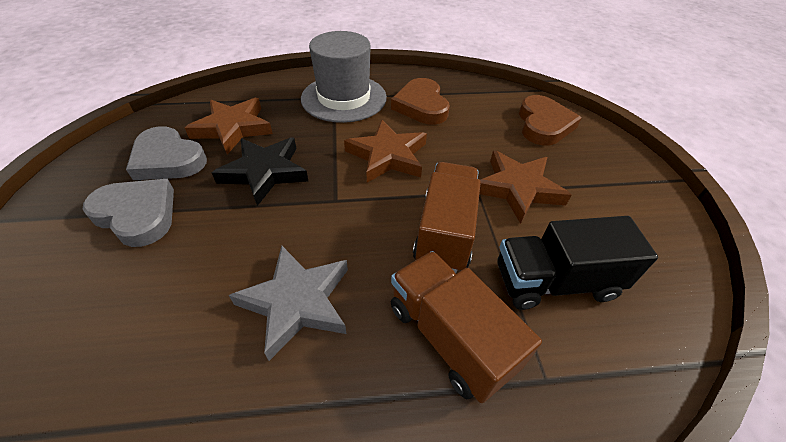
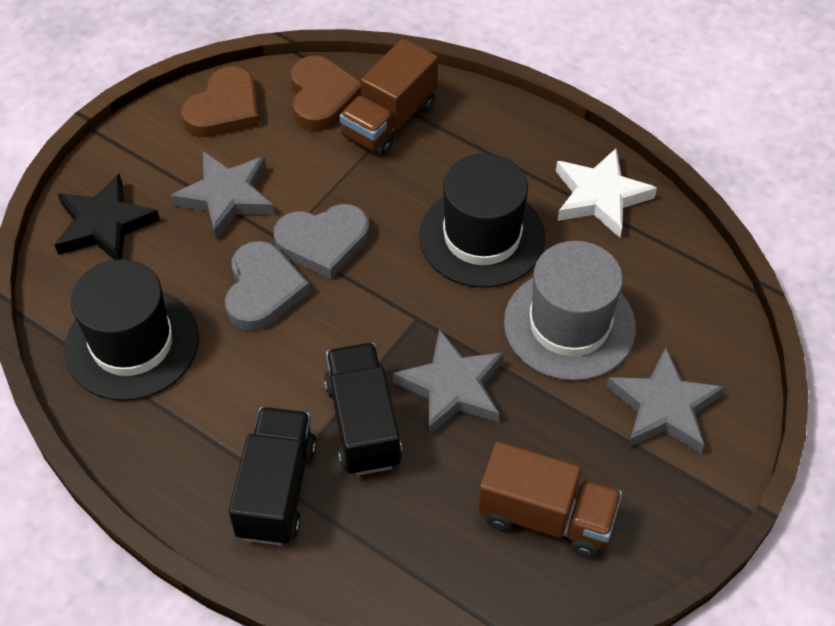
black hat: 0 -> 2
black truck: 1 -> 2
brown star: 3 -> 0
grey star: 1 -> 3
white star: 0 -> 1

